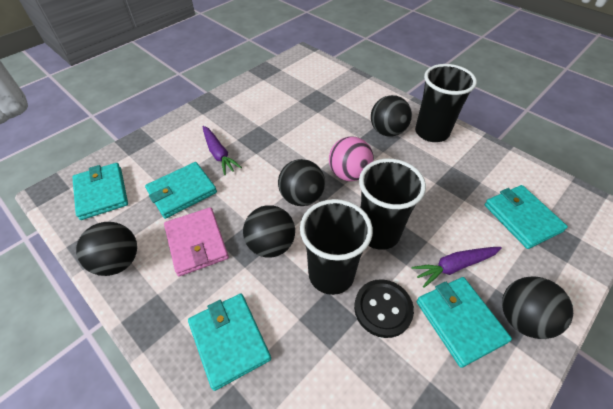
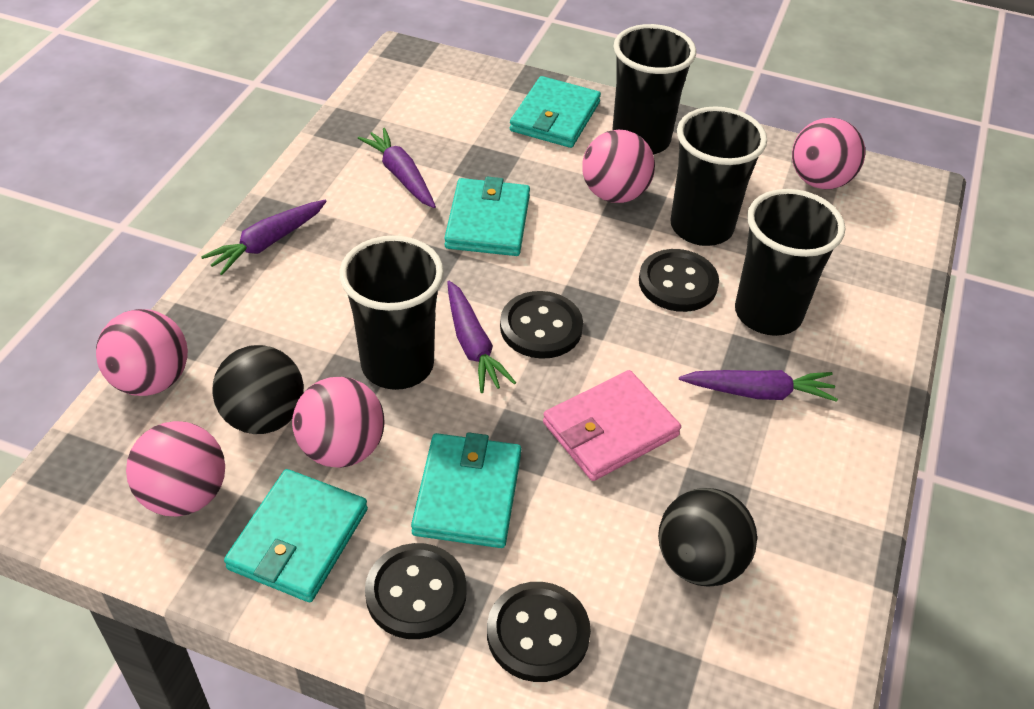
black ball: 5 -> 2
black button: 1 -> 4
black cup: 3 -> 4
pink ball: 1 -> 5
purple carrot: 2 -> 4
turquoise wallet: 5 -> 4

